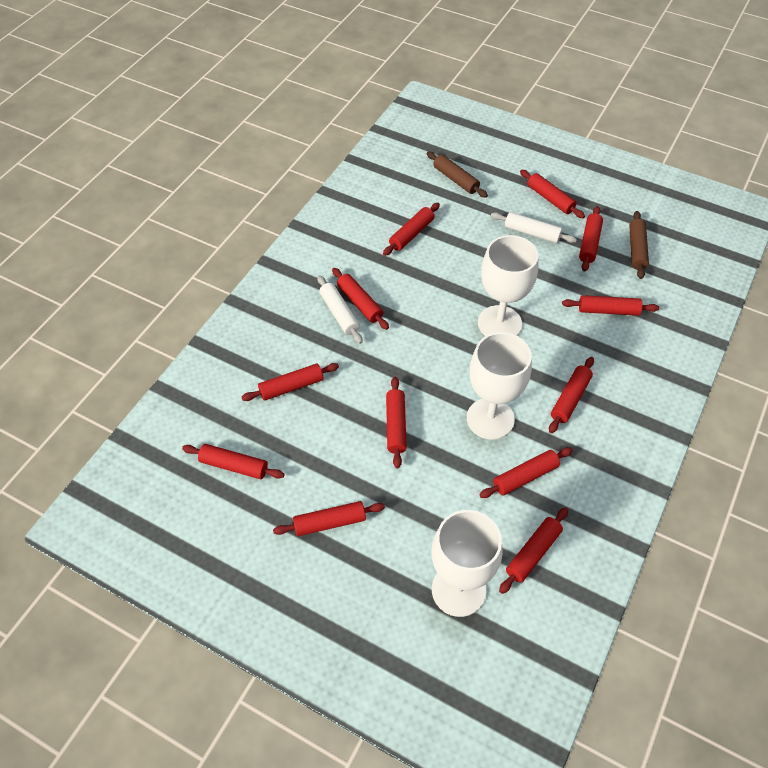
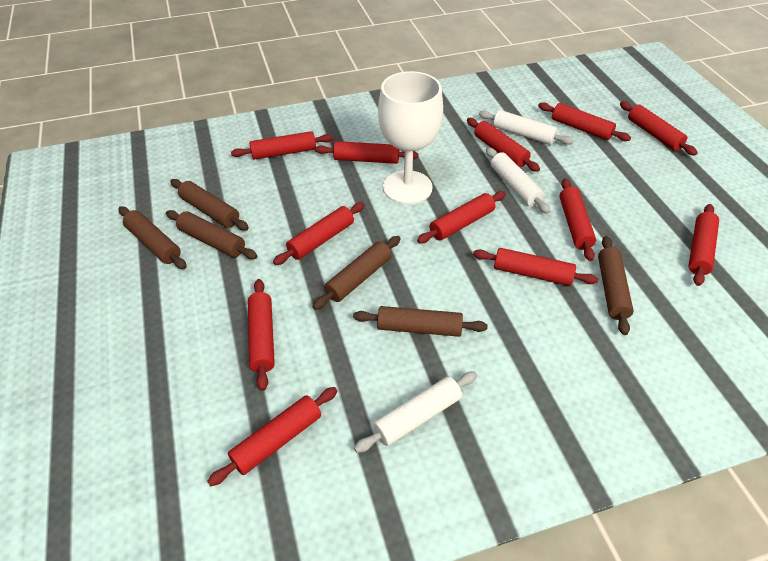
brown rolling pin: 2 -> 6
white goblet: 3 -> 1
white rolling pin: 2 -> 3

